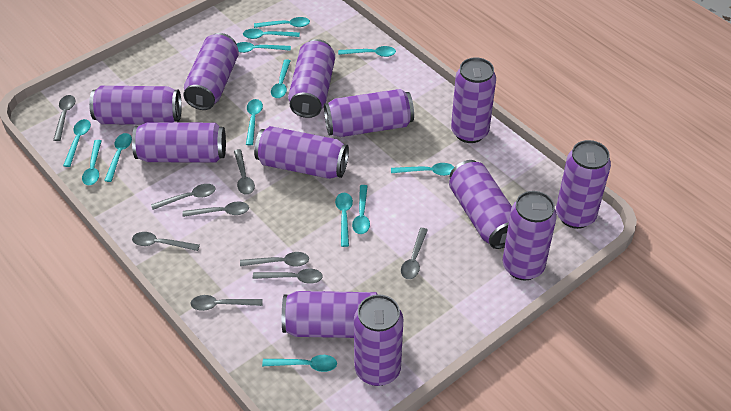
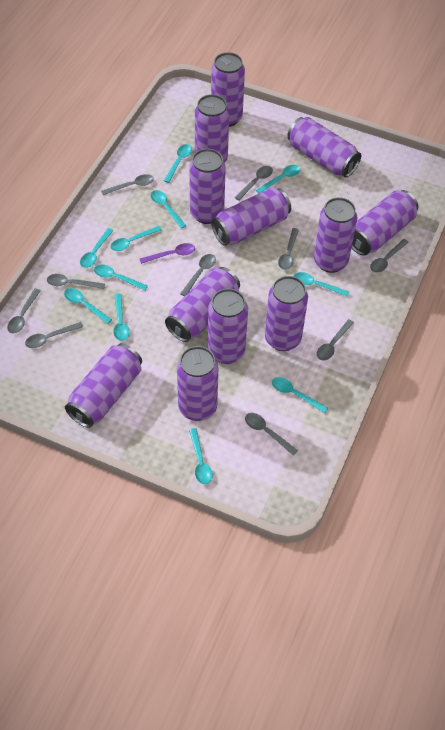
grey spoon: 9 -> 10
purple spoon: 0 -> 1
turquoise spoon: 13 -> 11

